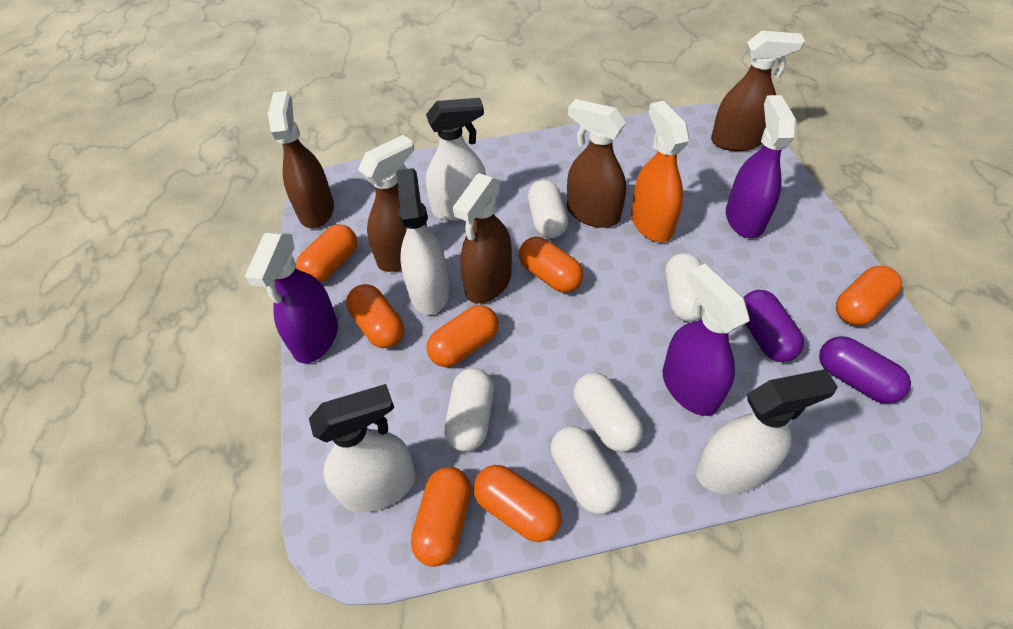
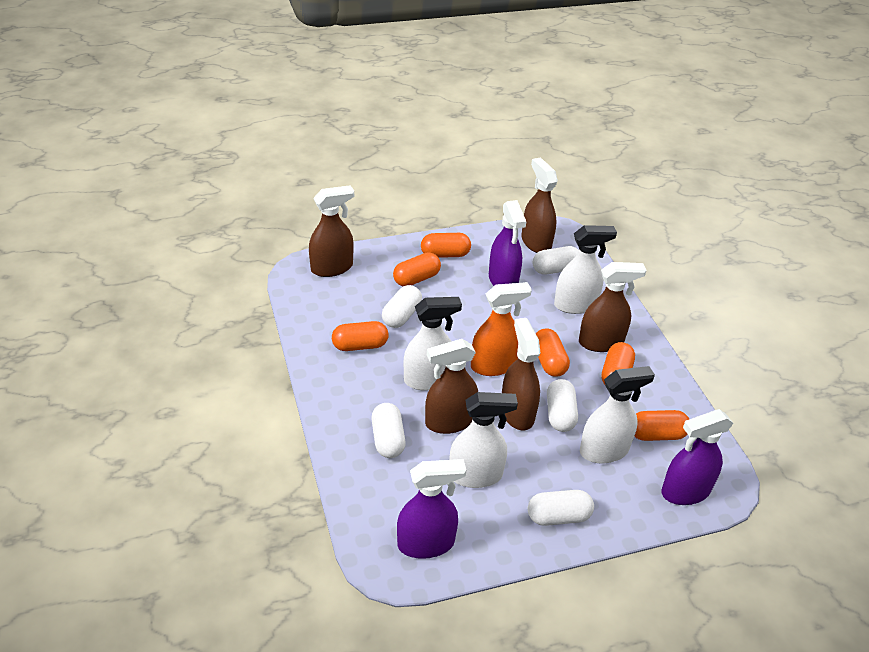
orange capsule: 7 -> 6
purple capsule: 2 -> 0

